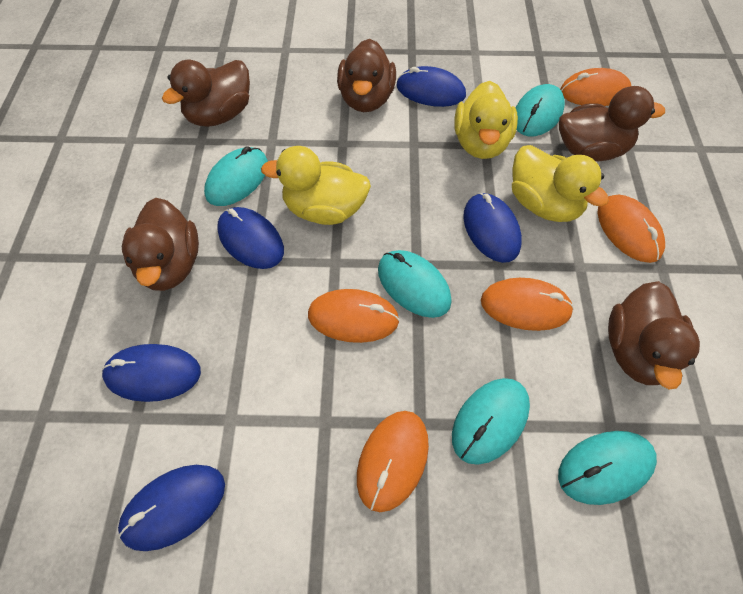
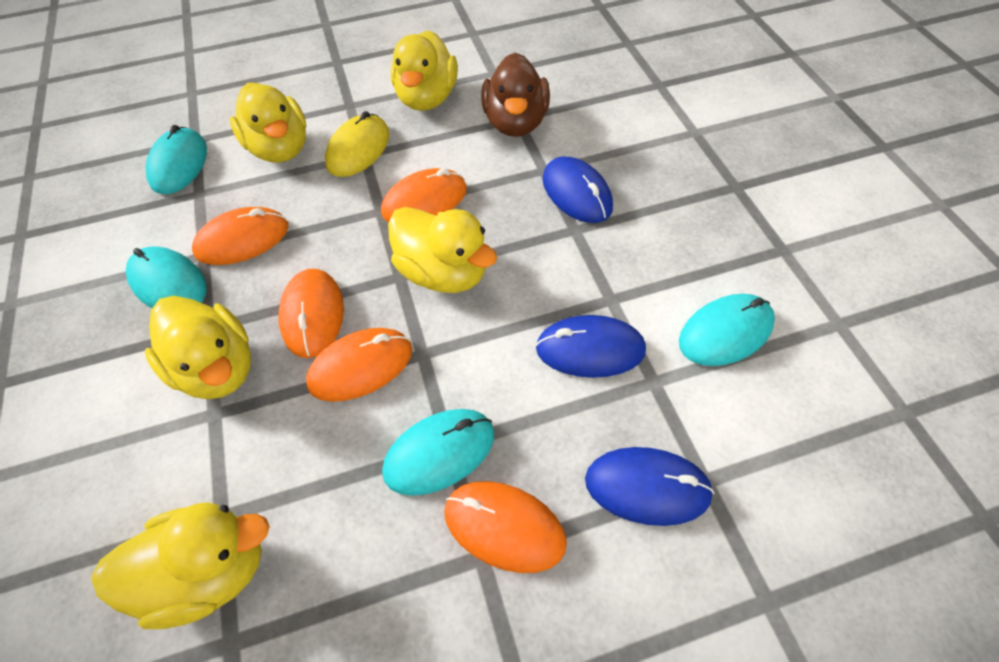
blue mouse: 5 -> 3
brown duck: 5 -> 1
turquoise mouse: 5 -> 4
yellow duck: 3 -> 5
yellow mouse: 0 -> 1

